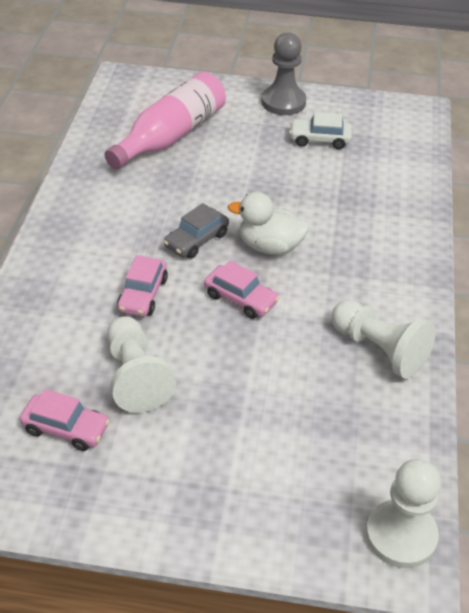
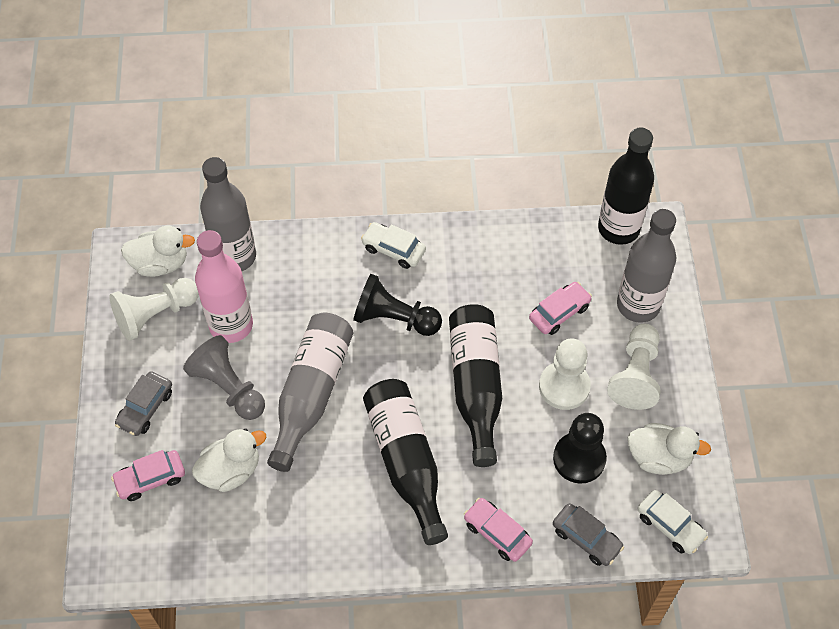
black bottle: 0 -> 3
black pawn: 0 -> 2
grey bottle: 0 -> 3
grey car: 1 -> 2
white car: 1 -> 2
white duck: 1 -> 3

